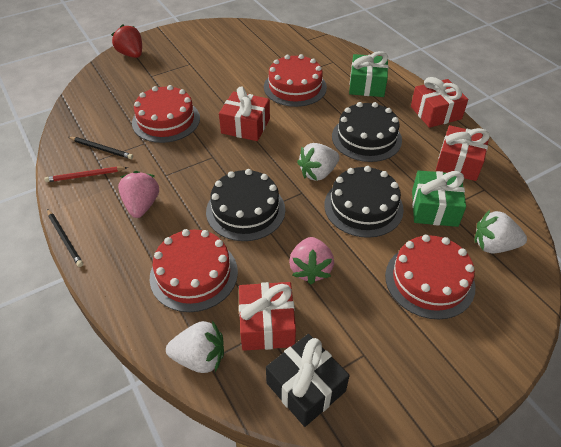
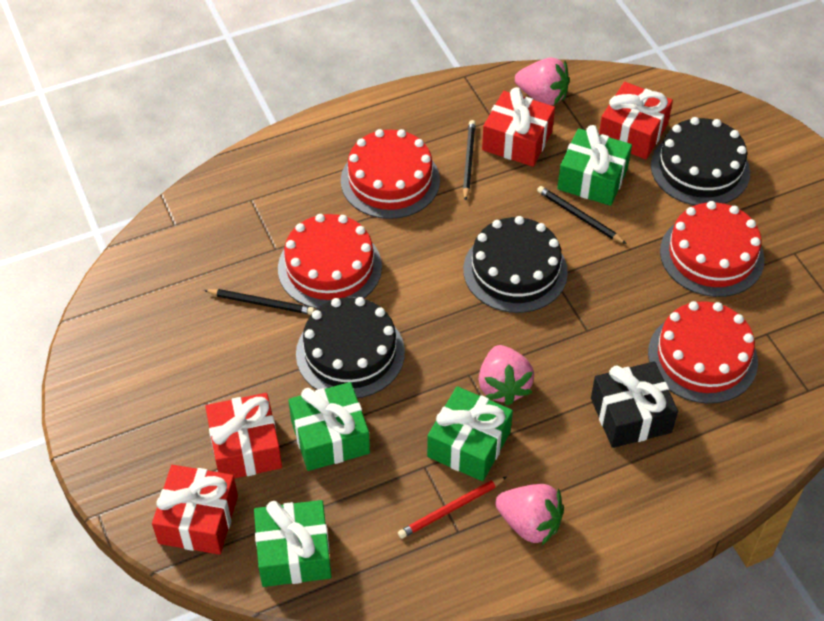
black pencil: 2 -> 3
green gift: 2 -> 4
pink strawberry: 2 -> 3
red strawberry: 1 -> 0
white strawberry: 3 -> 0

